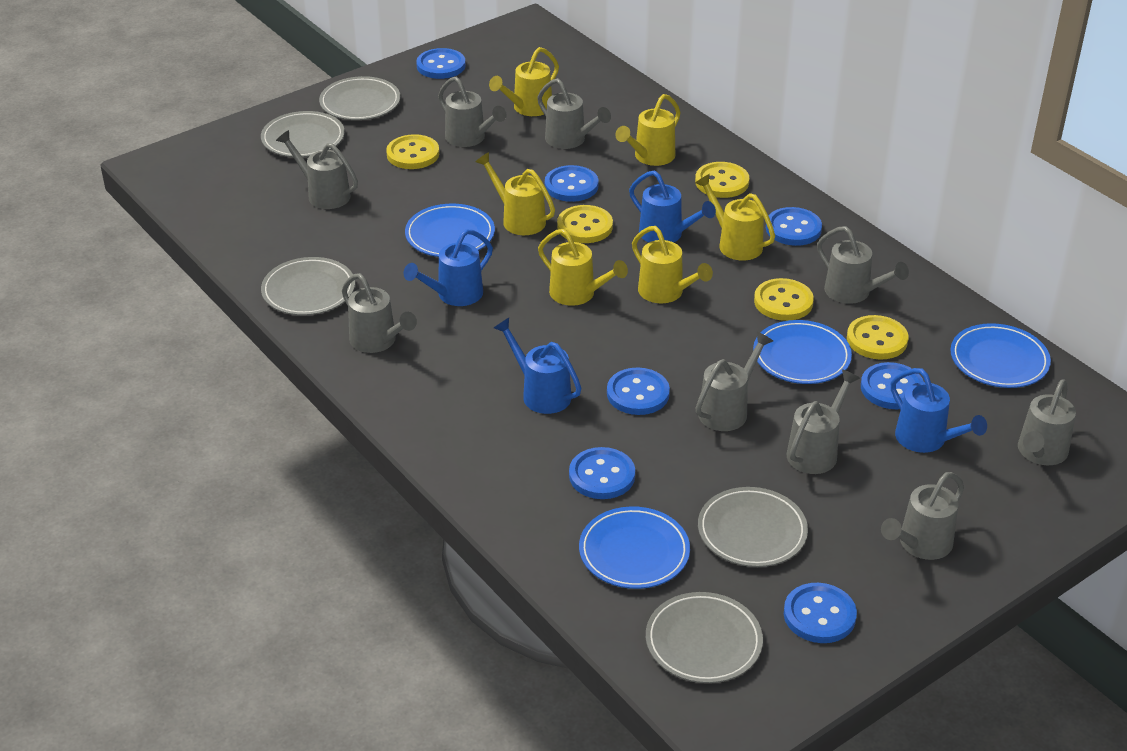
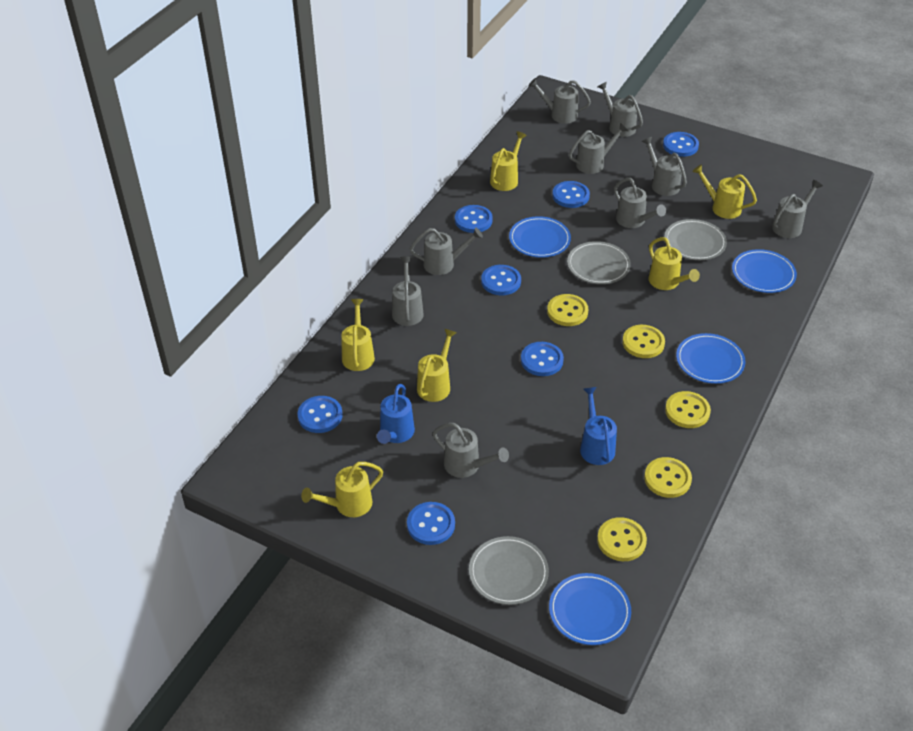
blue watering can: 4 -> 2
grey plate: 5 -> 3

